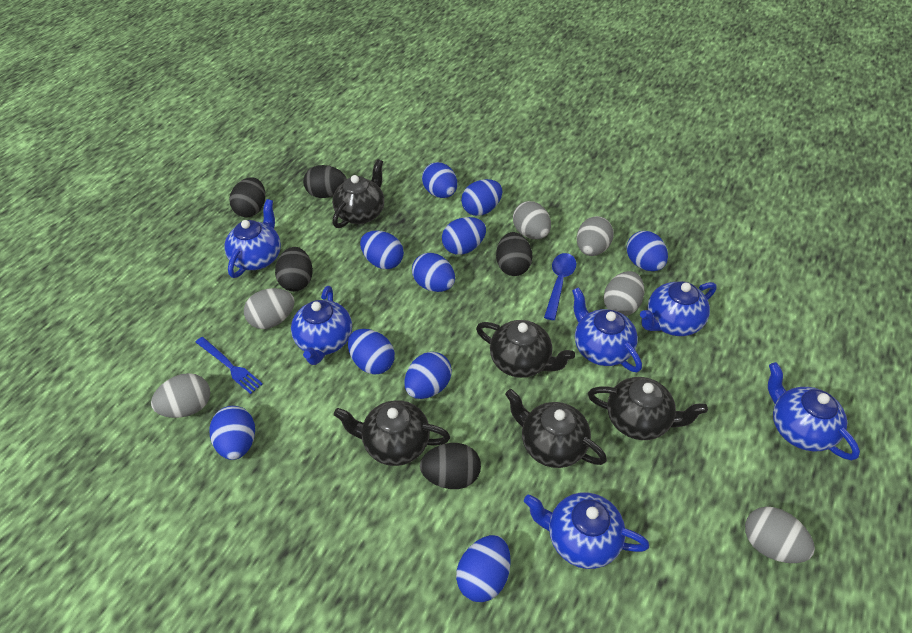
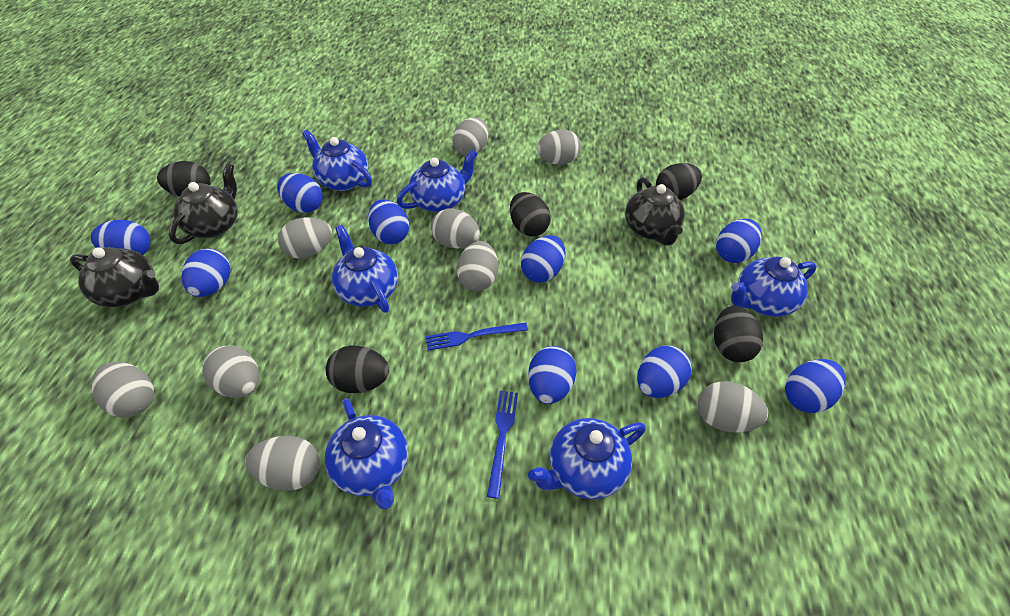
black teapot: 5 -> 3
blue egg: 10 -> 9
blue fork: 1 -> 2
blue spoon: 1 -> 0
grey egg: 6 -> 9

